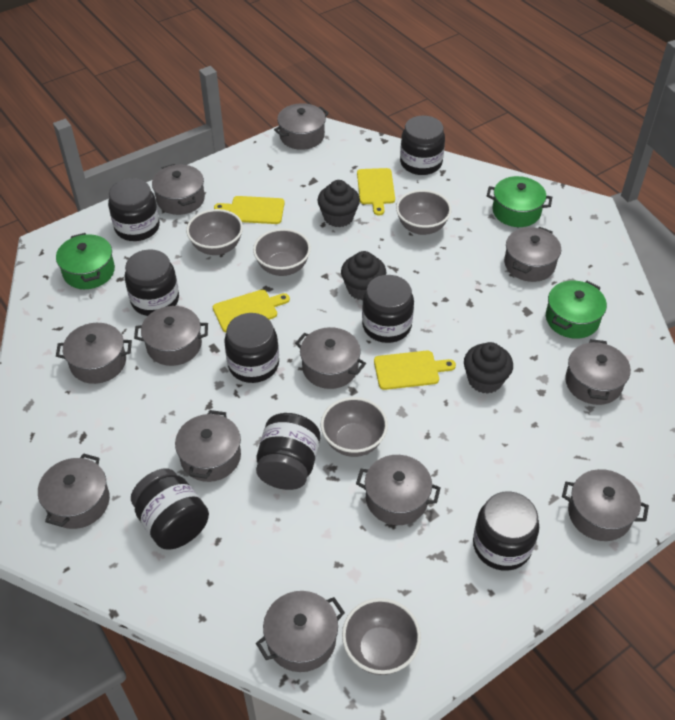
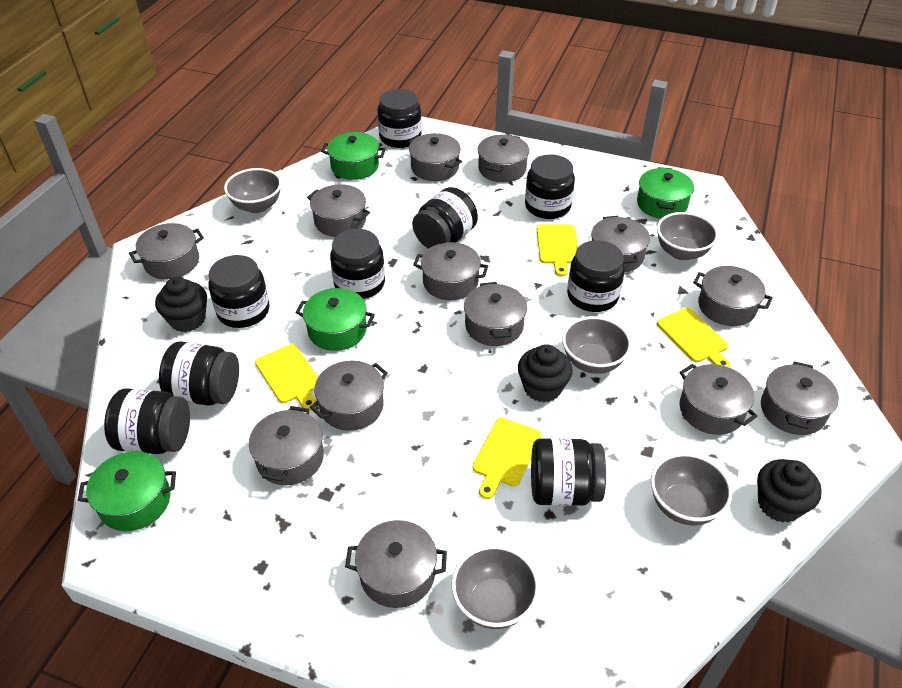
black jar: 8 -> 9
green pot: 3 -> 4
grey pot: 12 -> 13

